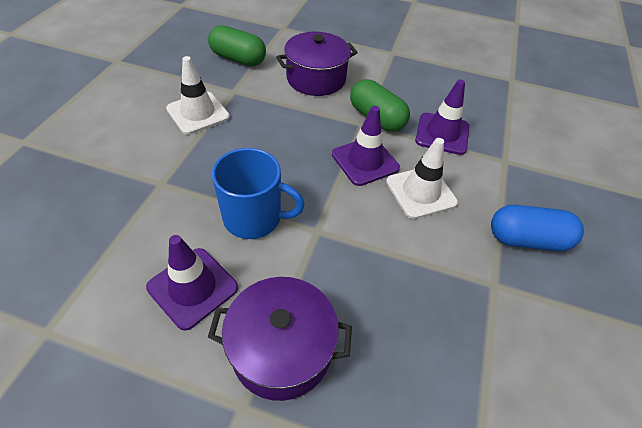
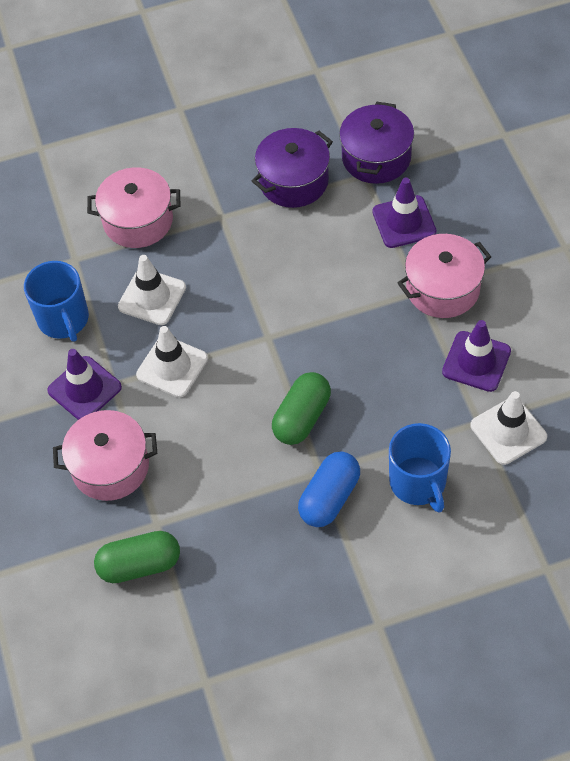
blue mug: 1 -> 2
pink pot: 0 -> 3
white traffic cone: 2 -> 3

